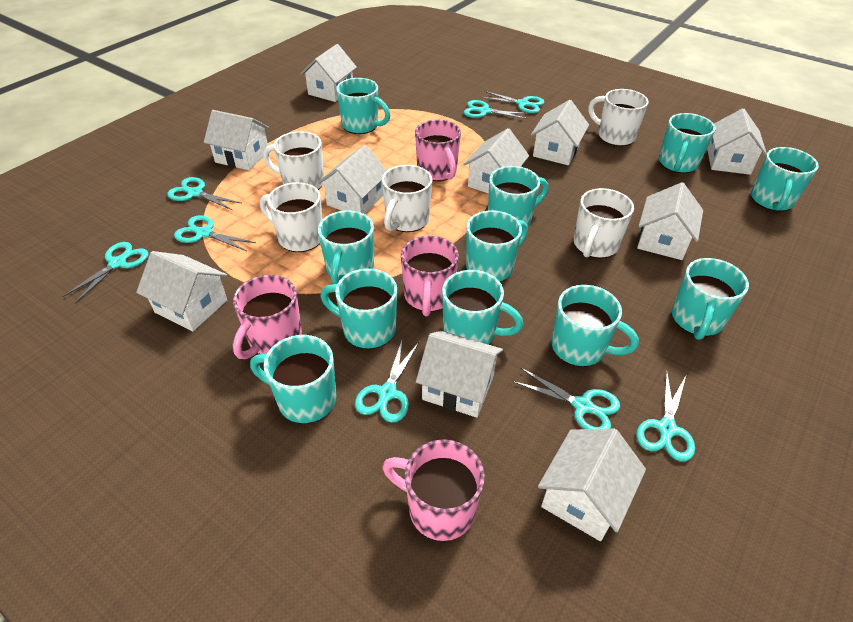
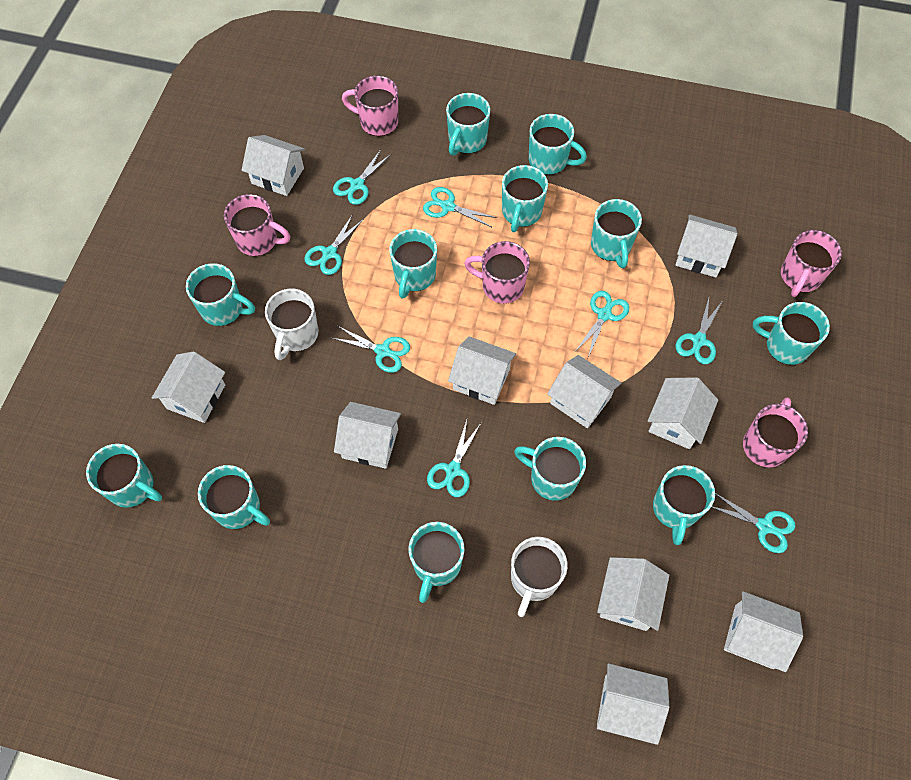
pink mug: 4 -> 5
turquoise mug: 11 -> 12
white mug: 5 -> 2

